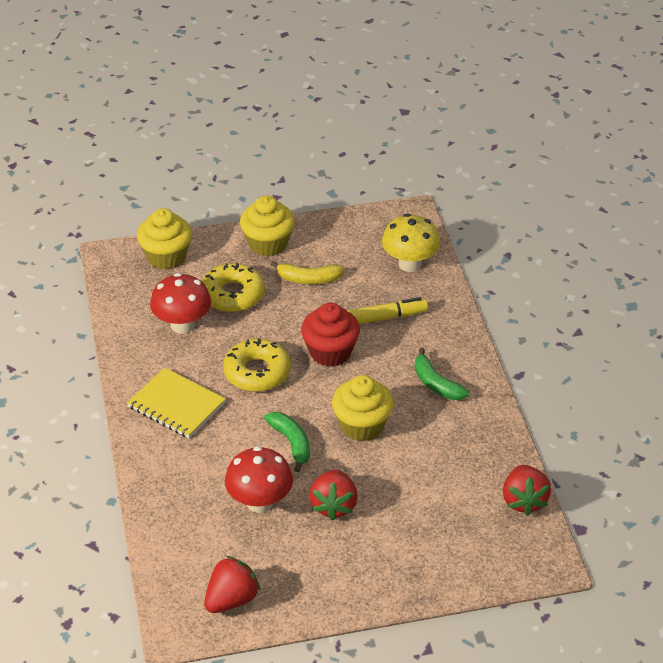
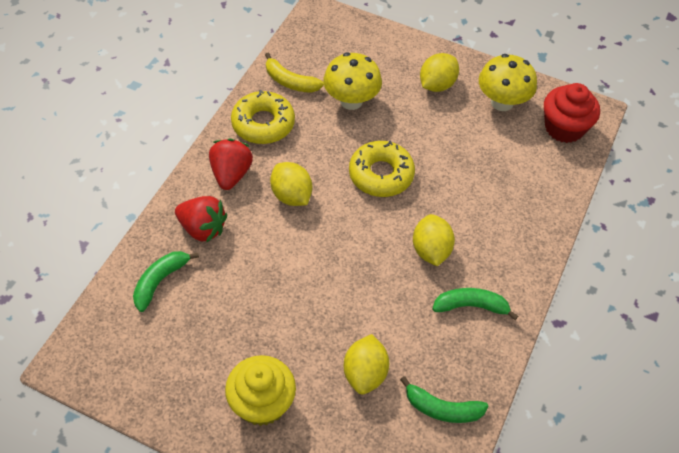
green banana: 2 -> 3
red mushroom: 2 -> 0
red strawberry: 3 -> 2
yellow cupcake: 3 -> 1
yellow lemon: 0 -> 4
yellow marker: 1 -> 0
yellow mushroom: 1 -> 2
yellow notebook: 1 -> 0

